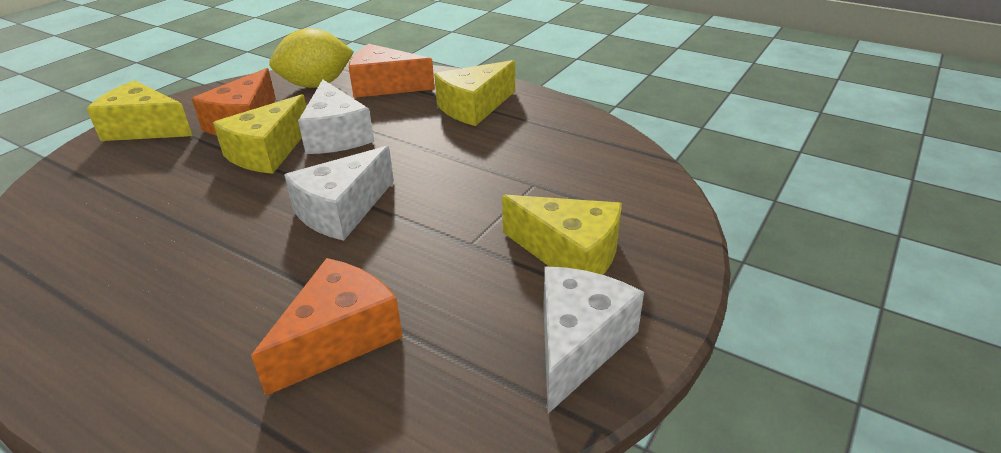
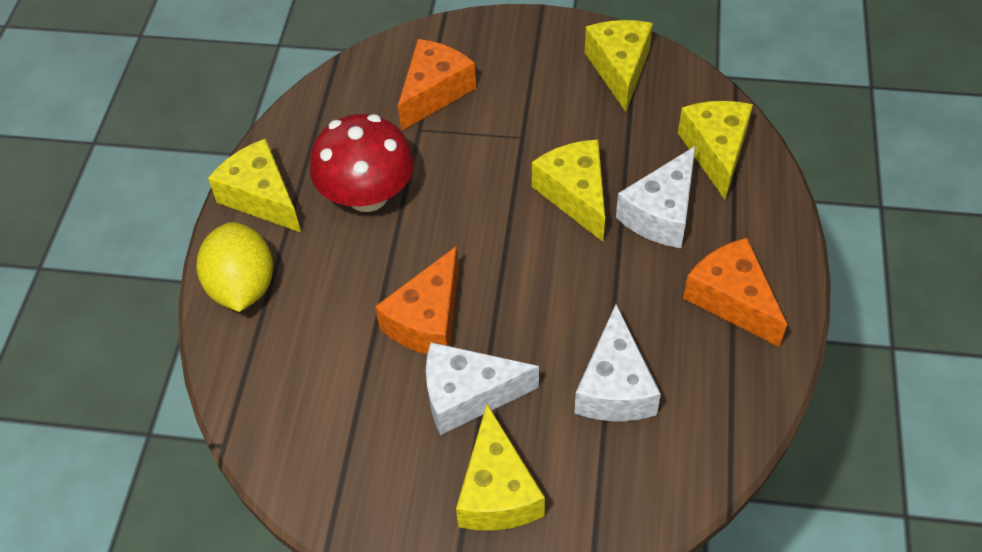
red mushroom: 0 -> 1
yellow cheese: 4 -> 5

